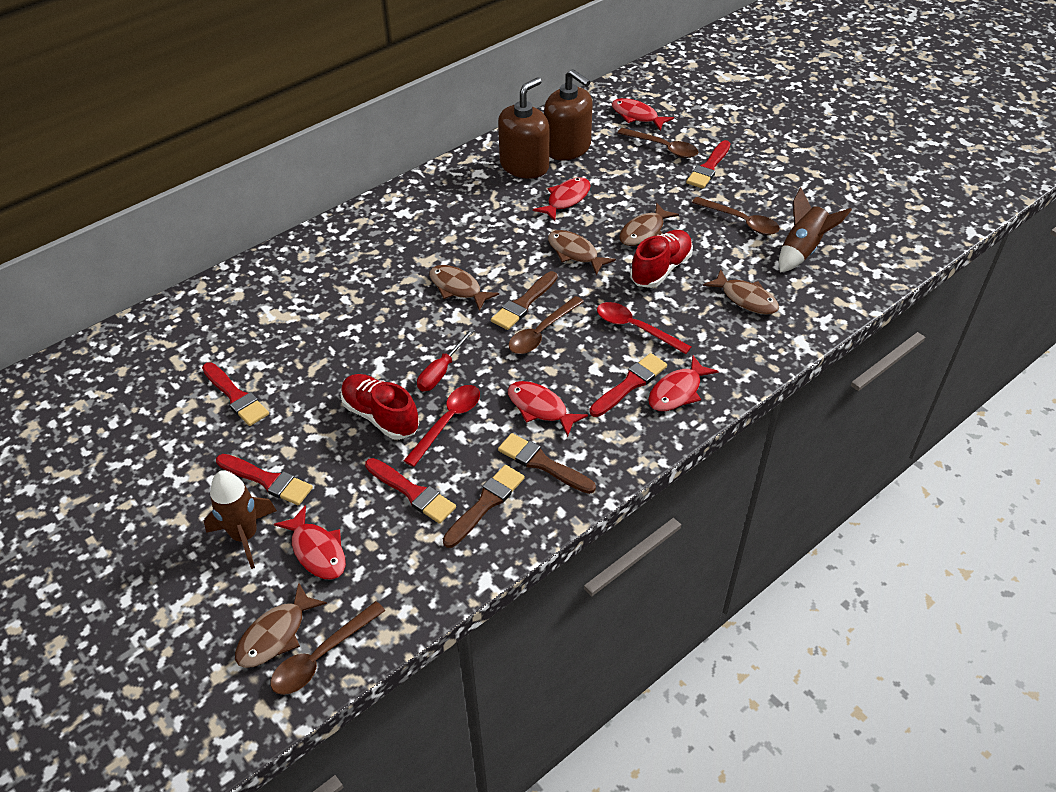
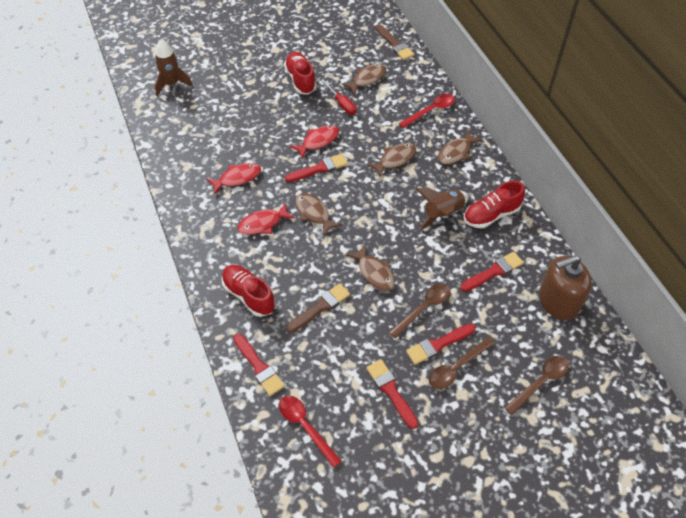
brown brush: 3 -> 2
brown soap dispenser: 2 -> 1
brown spoon: 4 -> 3
red fish: 5 -> 3
red shoe: 2 -> 3

